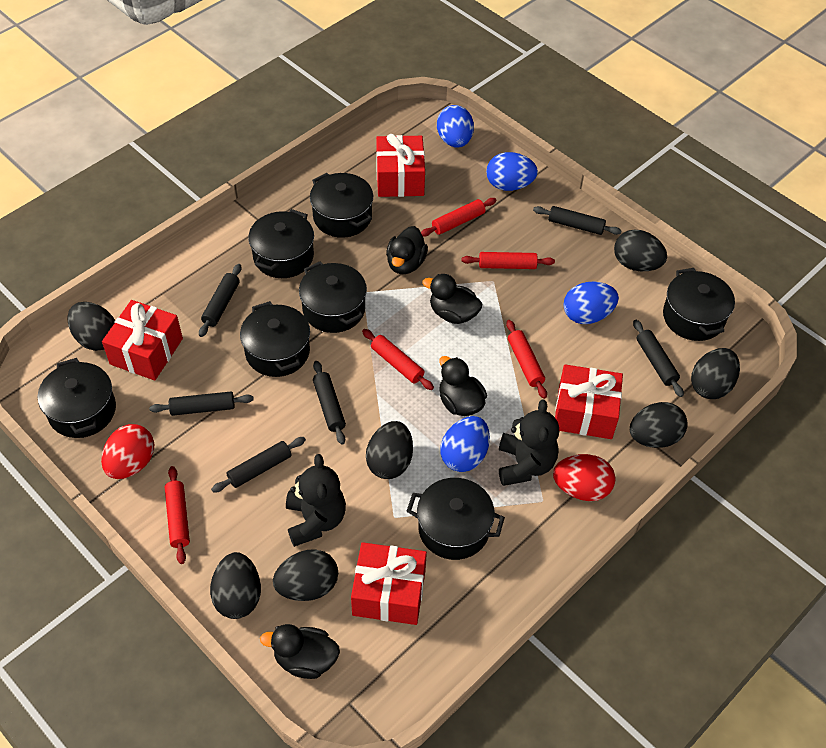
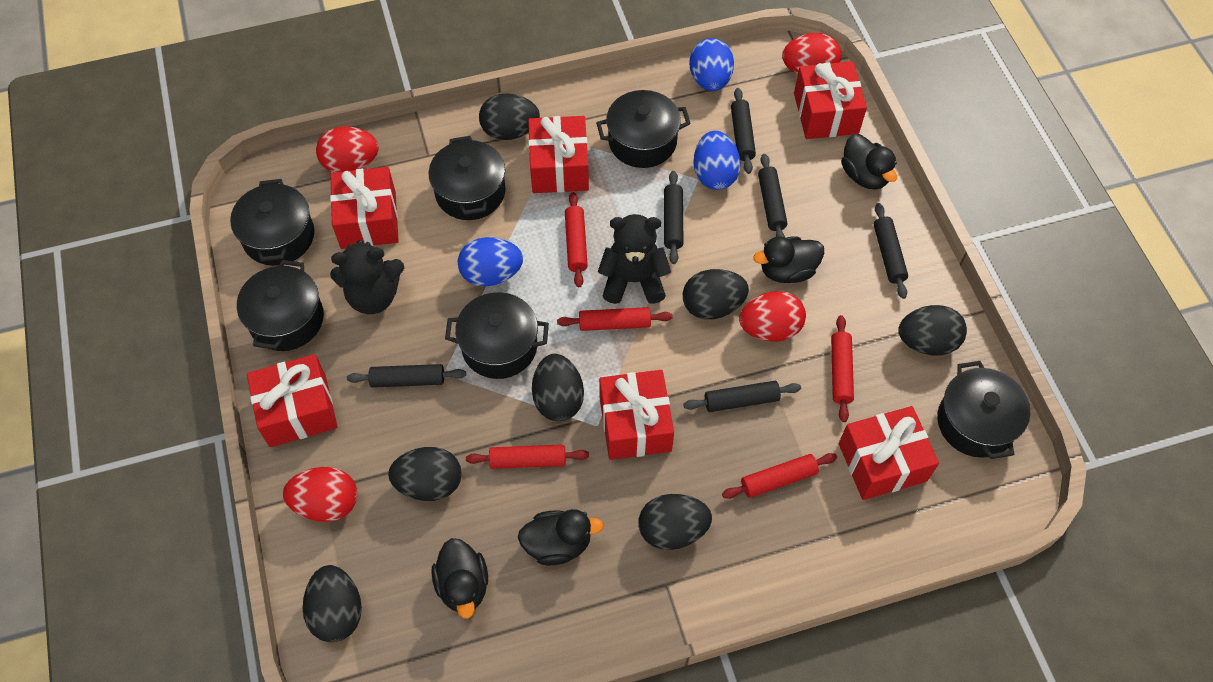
black pot: 7 -> 6
blue egg: 4 -> 3
red egg: 2 -> 4
red gift: 4 -> 6

